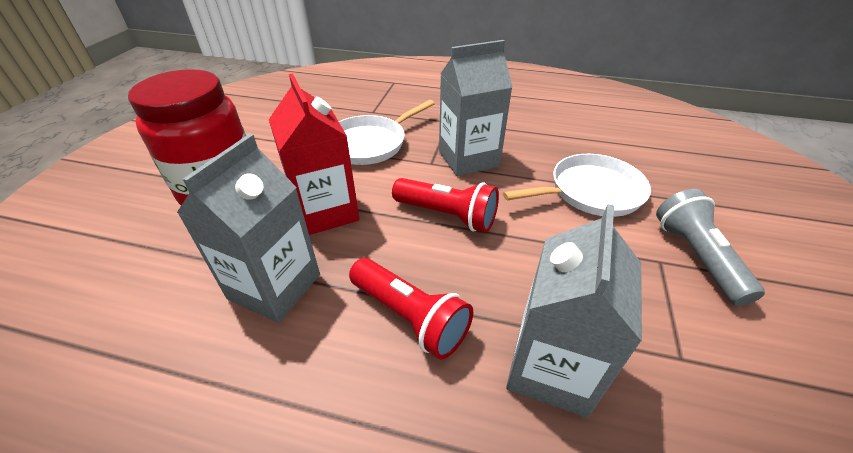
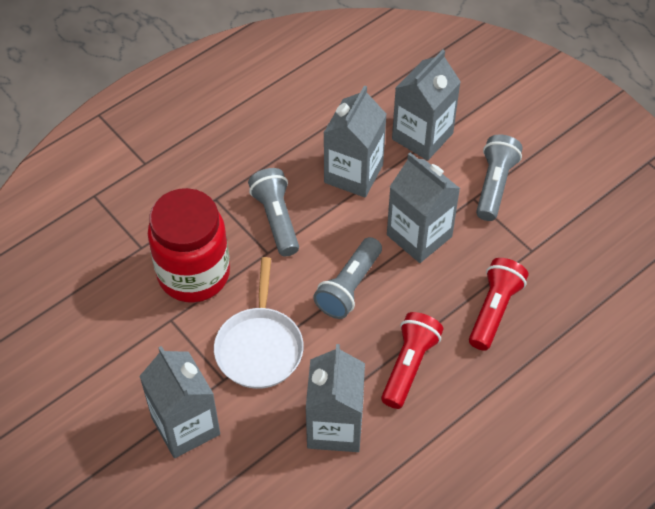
grey carton: 3 -> 5
grey flashlight: 1 -> 3
red carton: 1 -> 0
white pan: 2 -> 1

